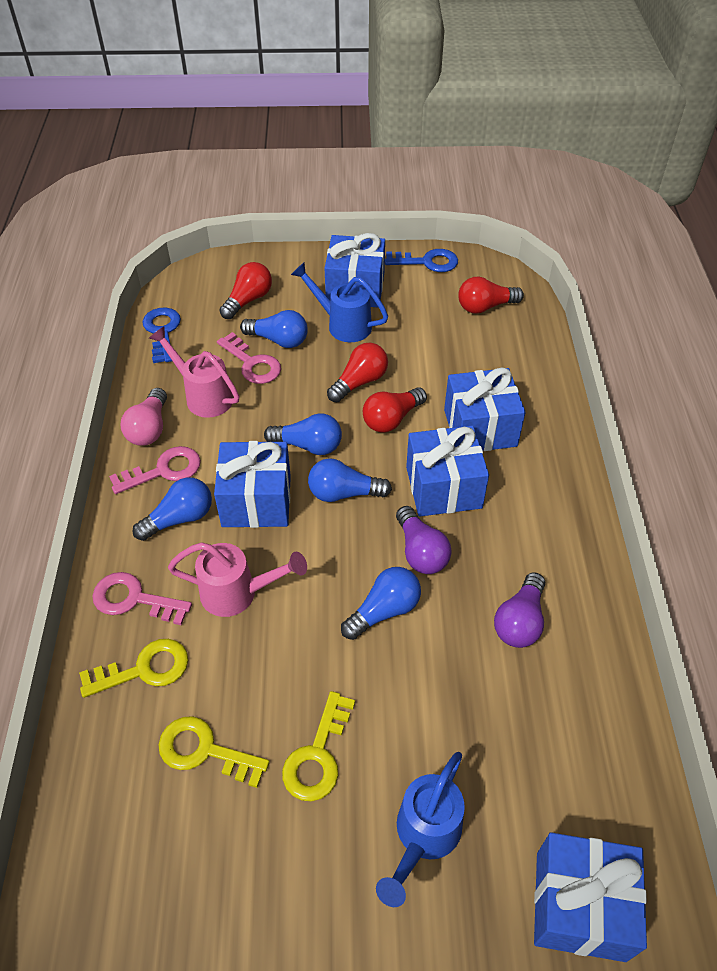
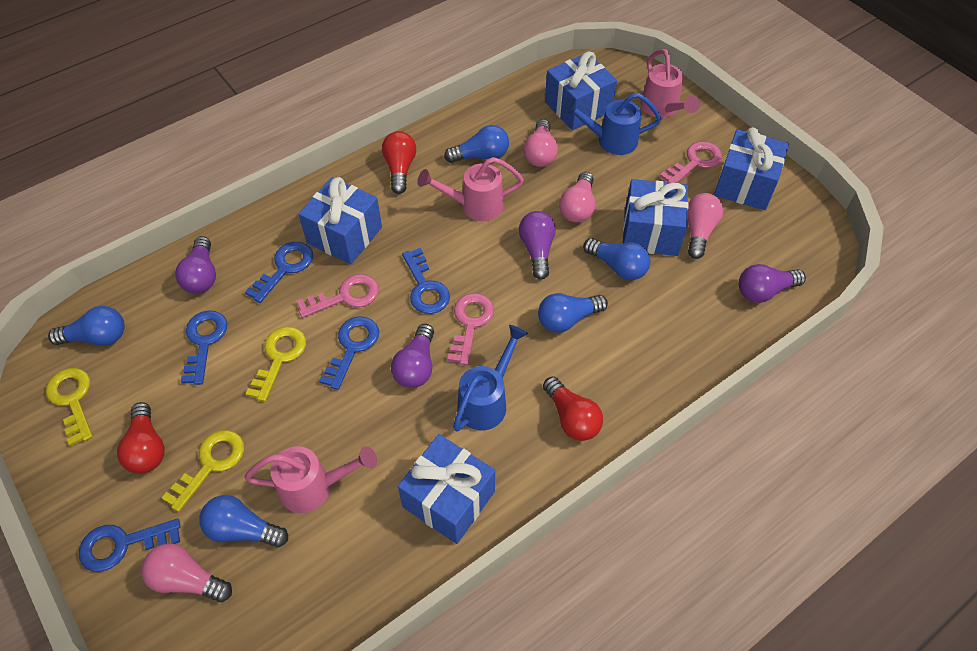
blue key: 2 -> 5
pink light bulb: 1 -> 4
pink watering can: 2 -> 3
purple light bulb: 2 -> 4
red light bulb: 4 -> 3

